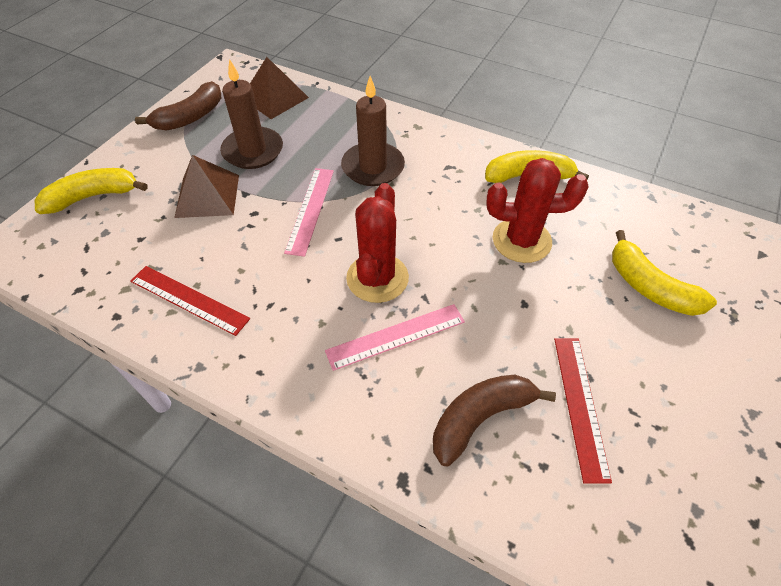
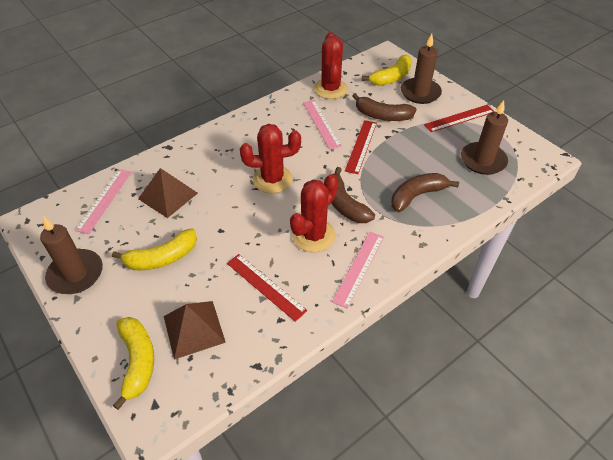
brown banana: 2 -> 3
brown candle: 2 -> 3
pink ruler: 2 -> 3
red cactus: 2 -> 3
red ruler: 2 -> 3

